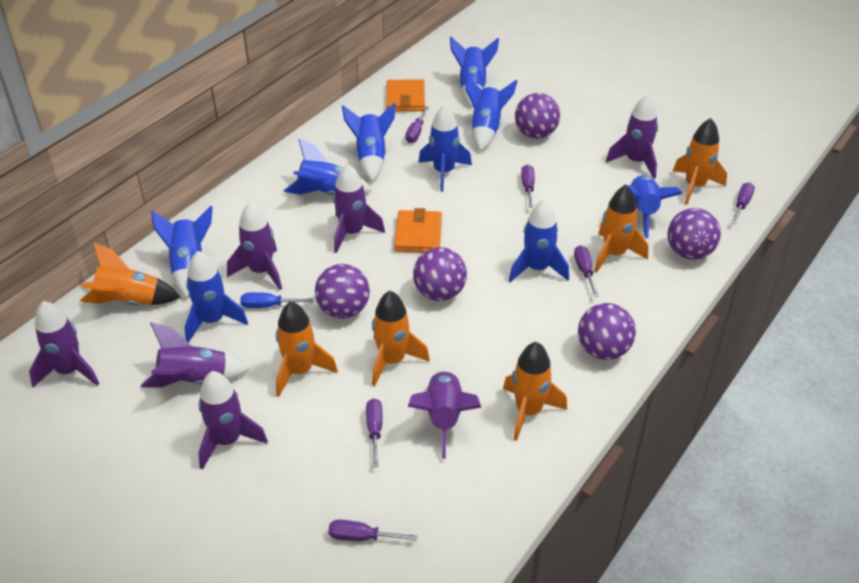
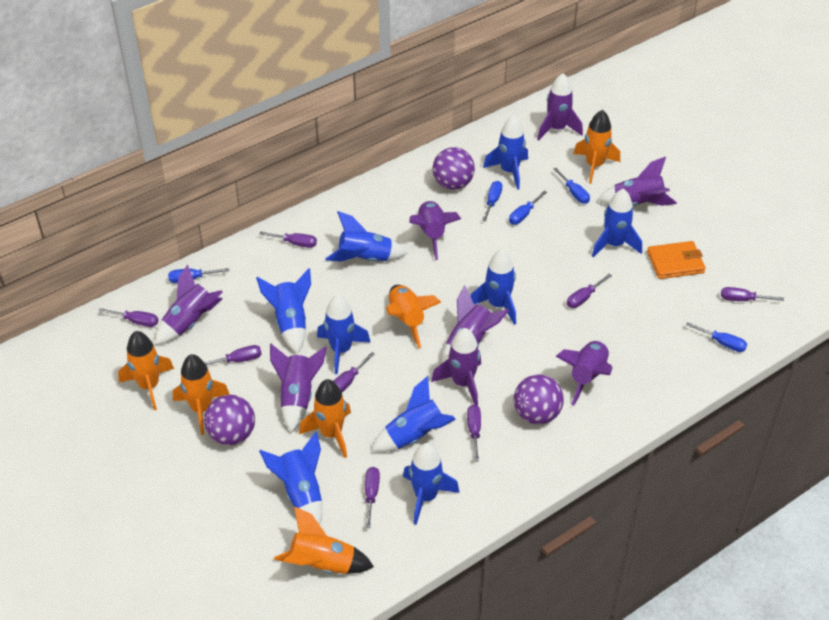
blue screwdriver: 1 -> 5
orange wallet: 2 -> 1
purple ball: 5 -> 3
purple rocket: 7 -> 8
purple screwdriver: 6 -> 8

